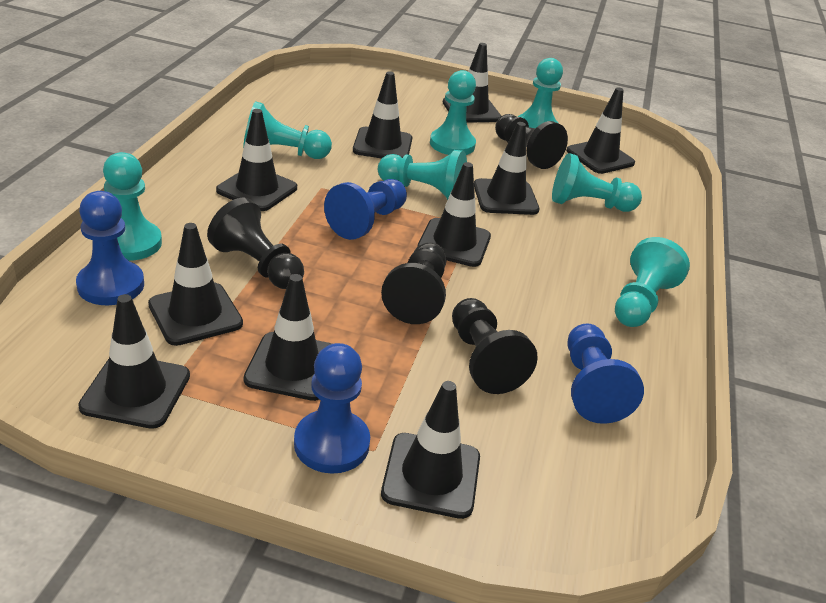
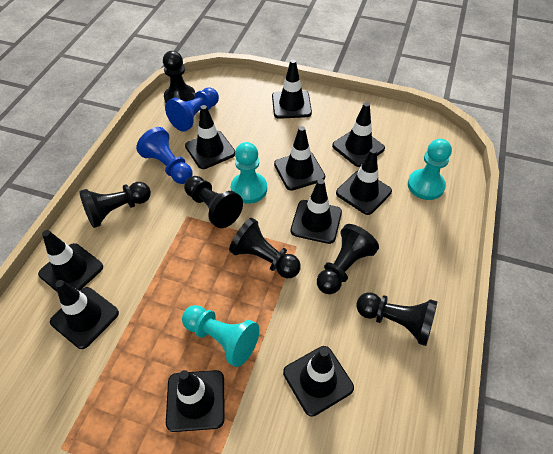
black pawn: 4 -> 6
blue pawn: 4 -> 2
turquoise pawn: 7 -> 3

